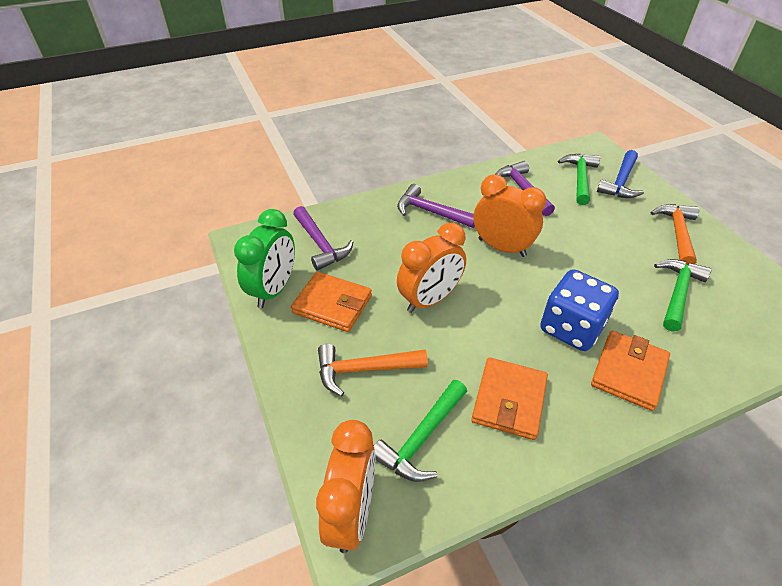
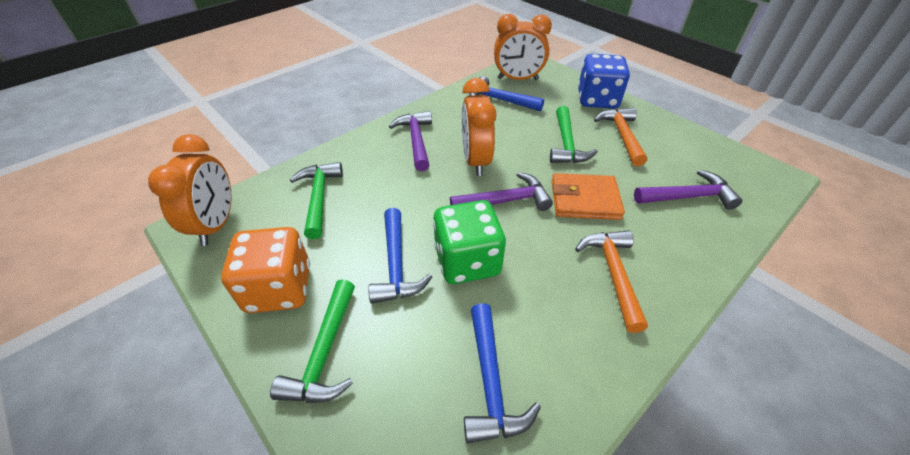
blue hammer: 1 -> 3
green clock: 1 -> 0
green dice: 0 -> 1
orange dice: 0 -> 1
orange wallet: 3 -> 1

